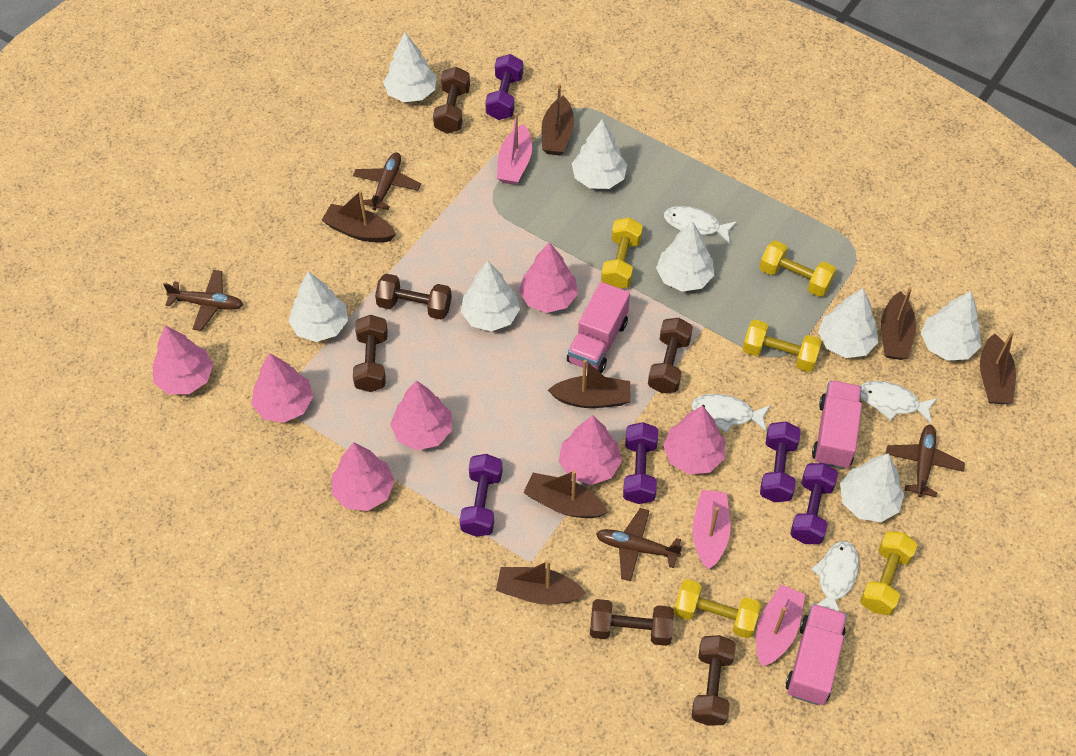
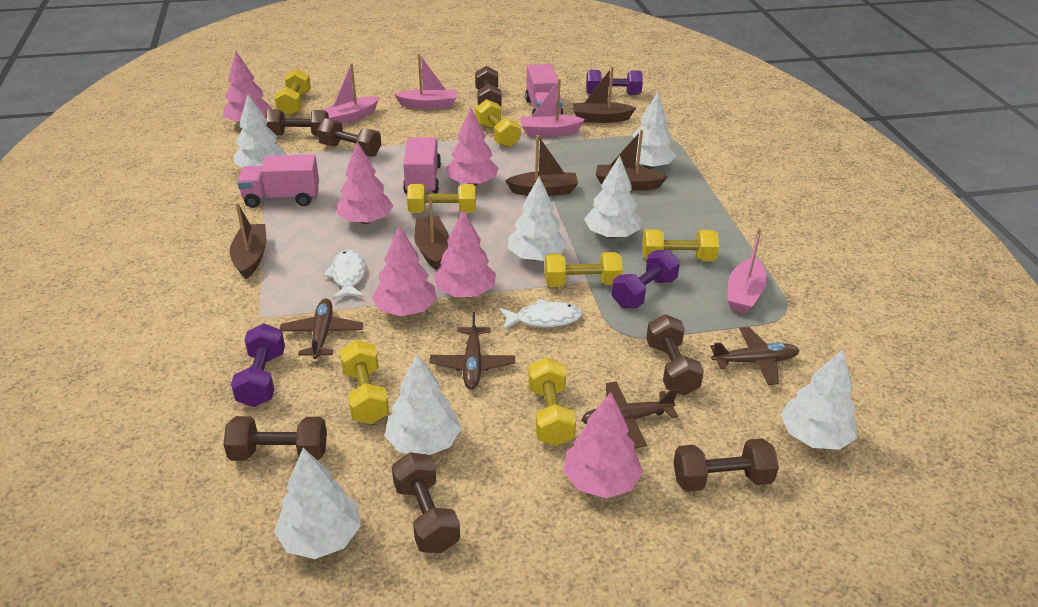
brown boat: 7 -> 5
brown dumbbell: 6 -> 7
pink boat: 3 -> 4
pink tree: 7 -> 6
purple dumbbell: 5 -> 3
white fish: 4 -> 2
white tree: 8 -> 7
yellow dumbbell: 5 -> 7

